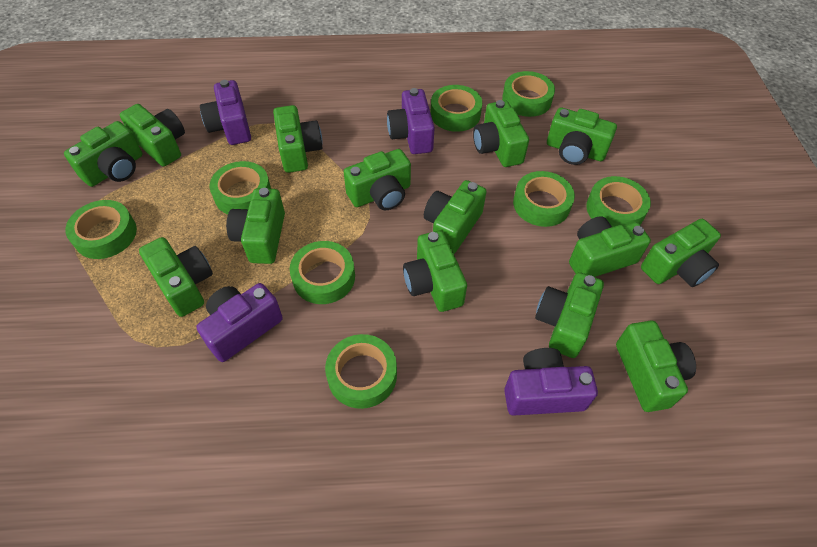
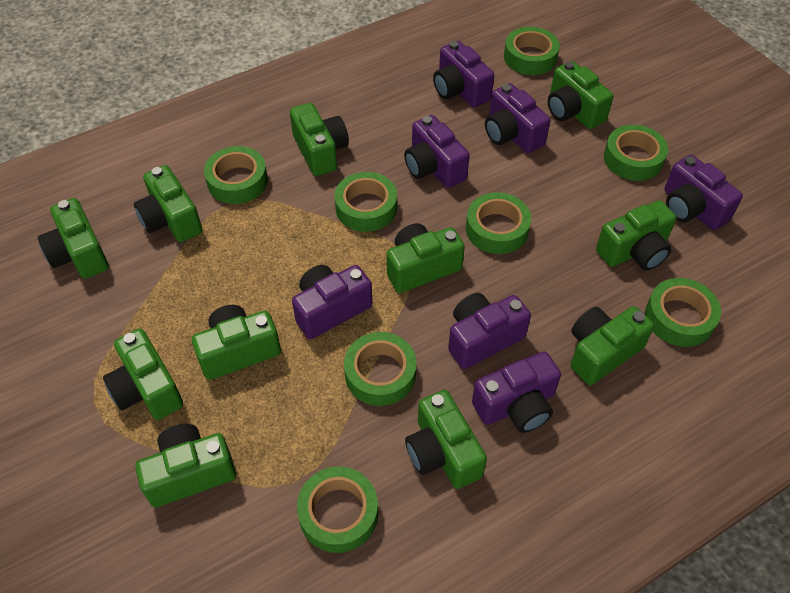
green camera: 14 -> 11
purple camera: 4 -> 7

